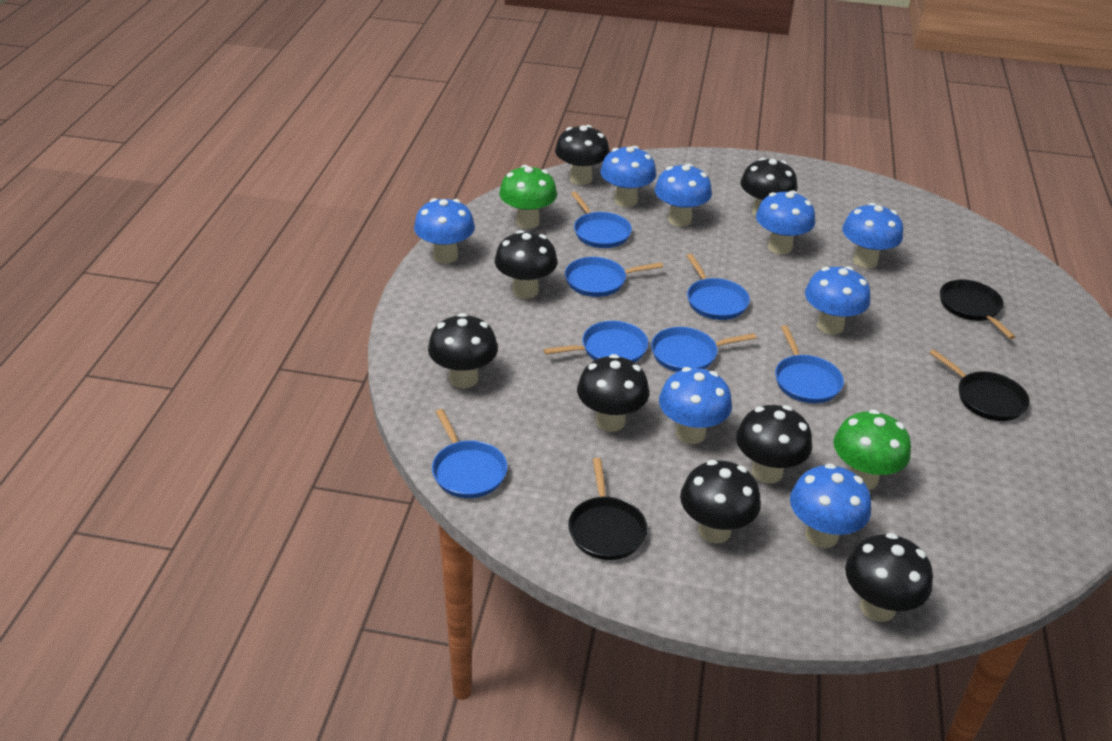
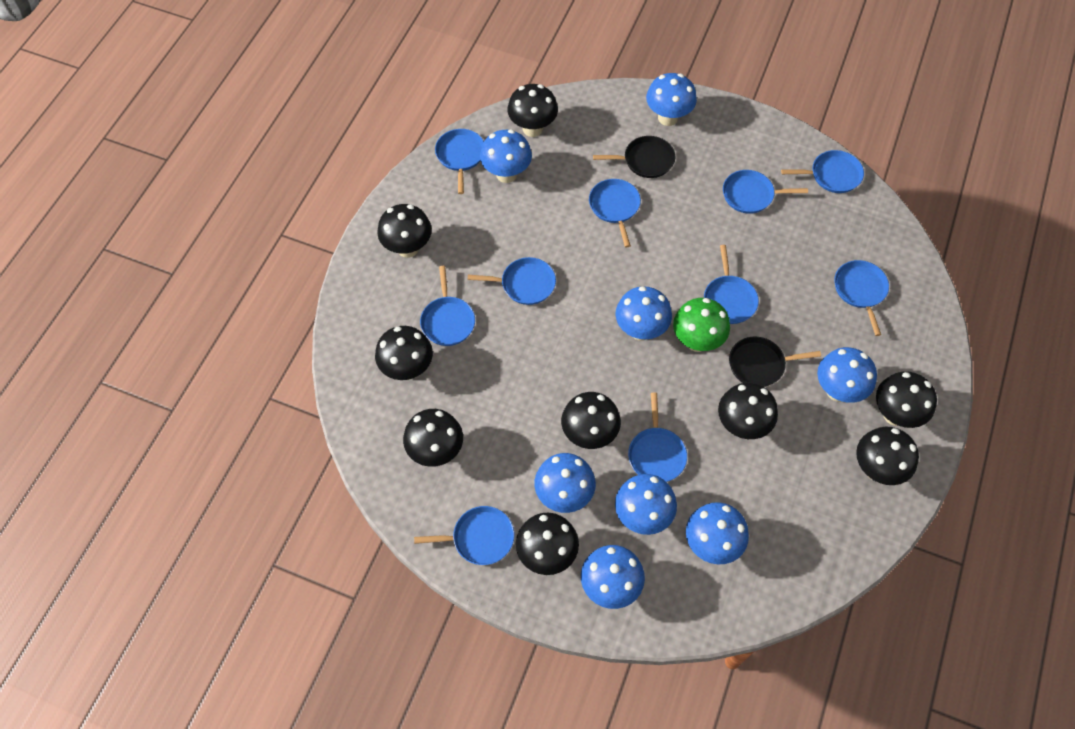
black mushroom: 8 -> 9
black pan: 3 -> 2
blue pan: 7 -> 10
green mushroom: 2 -> 1

